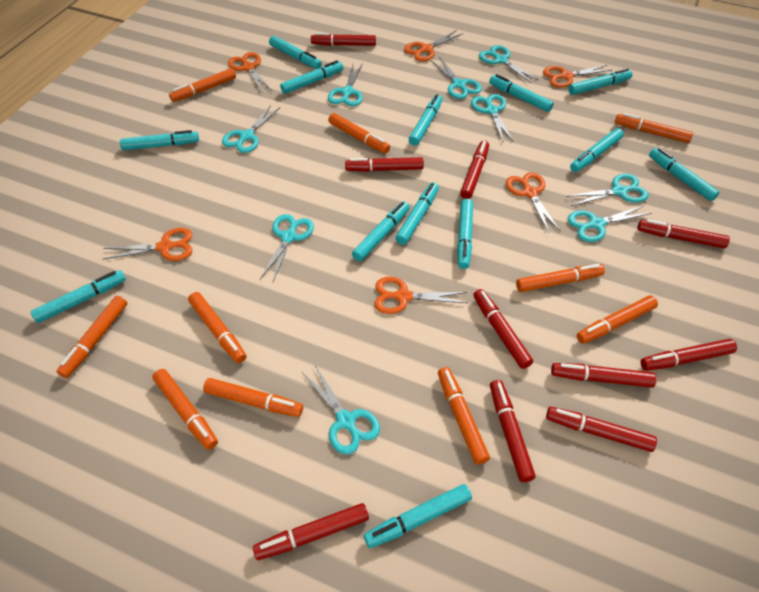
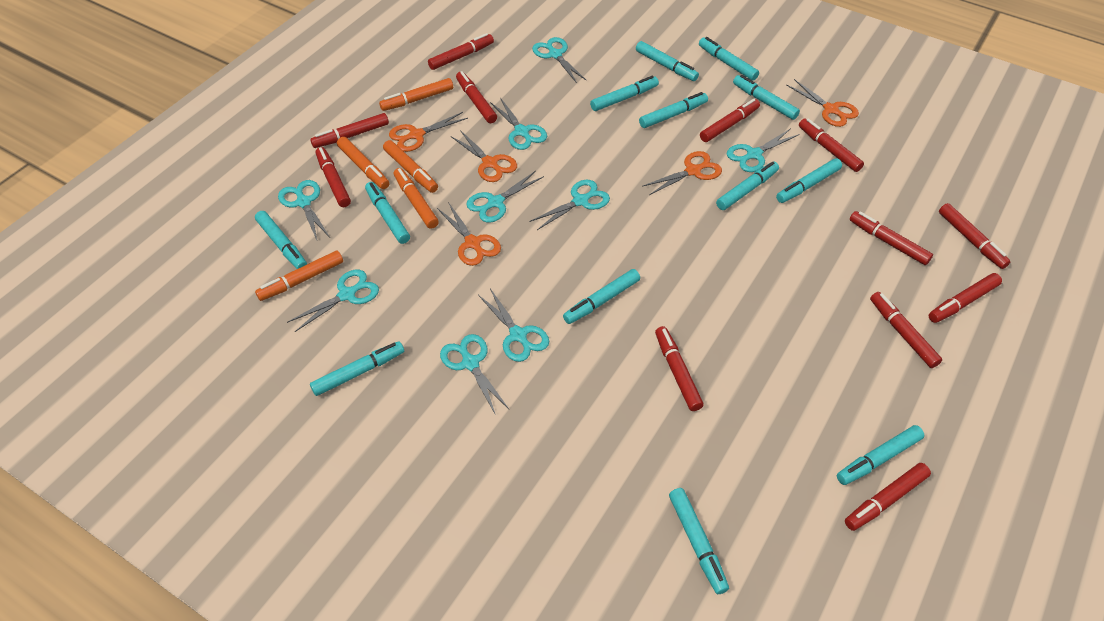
orange marker: 10 -> 5
orange scissors: 6 -> 5
red marker: 10 -> 12

